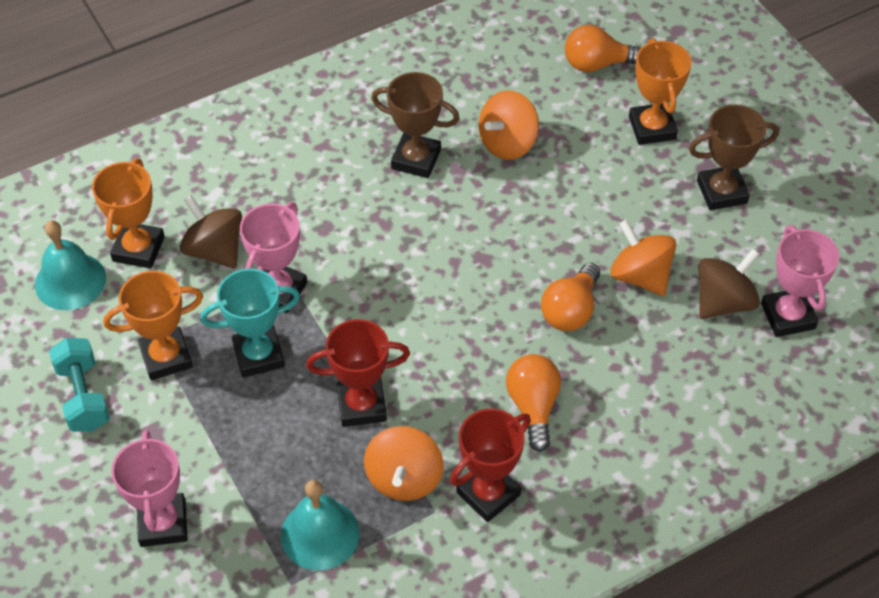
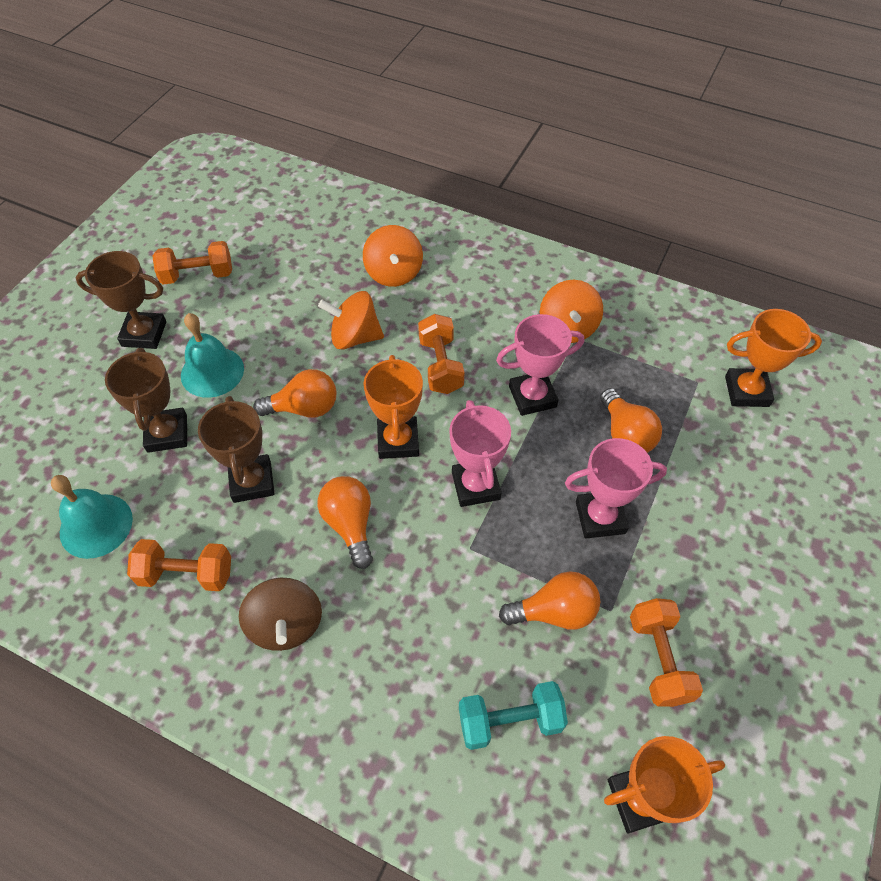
brown spinning top: 2 -> 1
brown trophy: 2 -> 3
orange dumbbell: 0 -> 4
orange light bulb: 3 -> 4
red trophy: 2 -> 0
turquoise trophy: 1 -> 0

